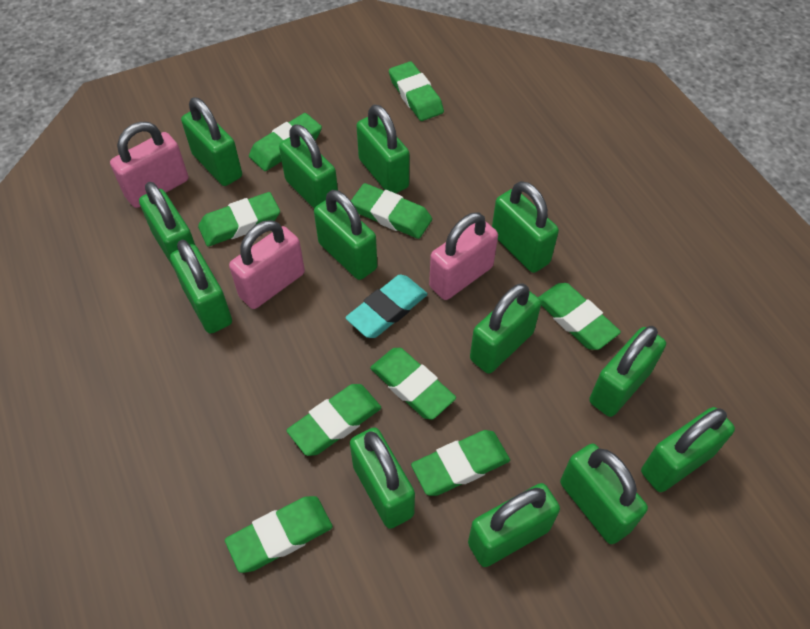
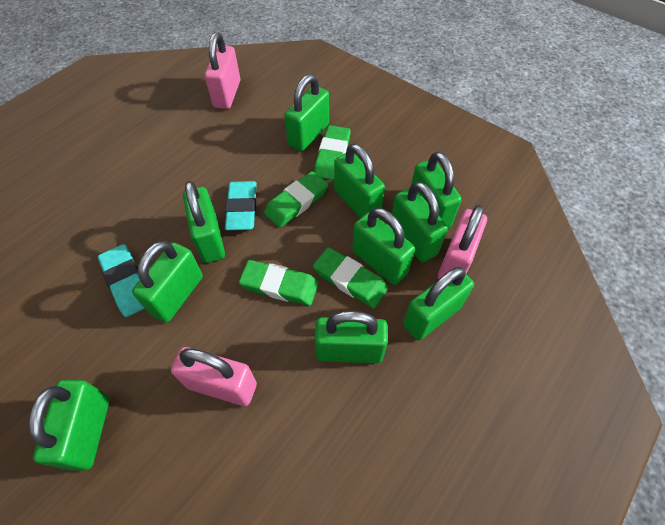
green eraser: 9 -> 4
green padlock: 13 -> 10
turquoise eraser: 1 -> 2

